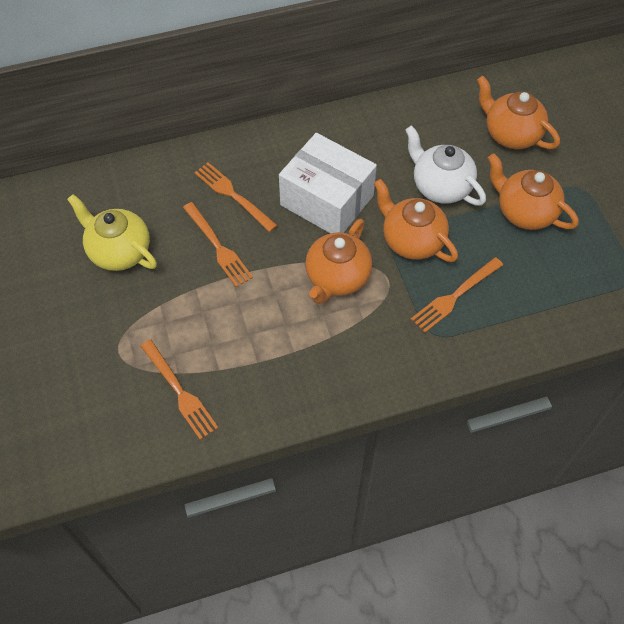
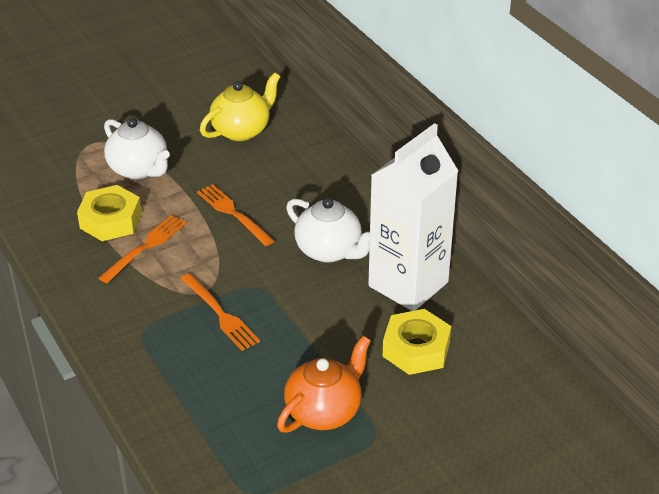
orange fork: 4 -> 3
orange teapot: 4 -> 1
white box: 1 -> 0
white carton: 0 -> 1
white teapot: 1 -> 2
yellow nut: 0 -> 2

